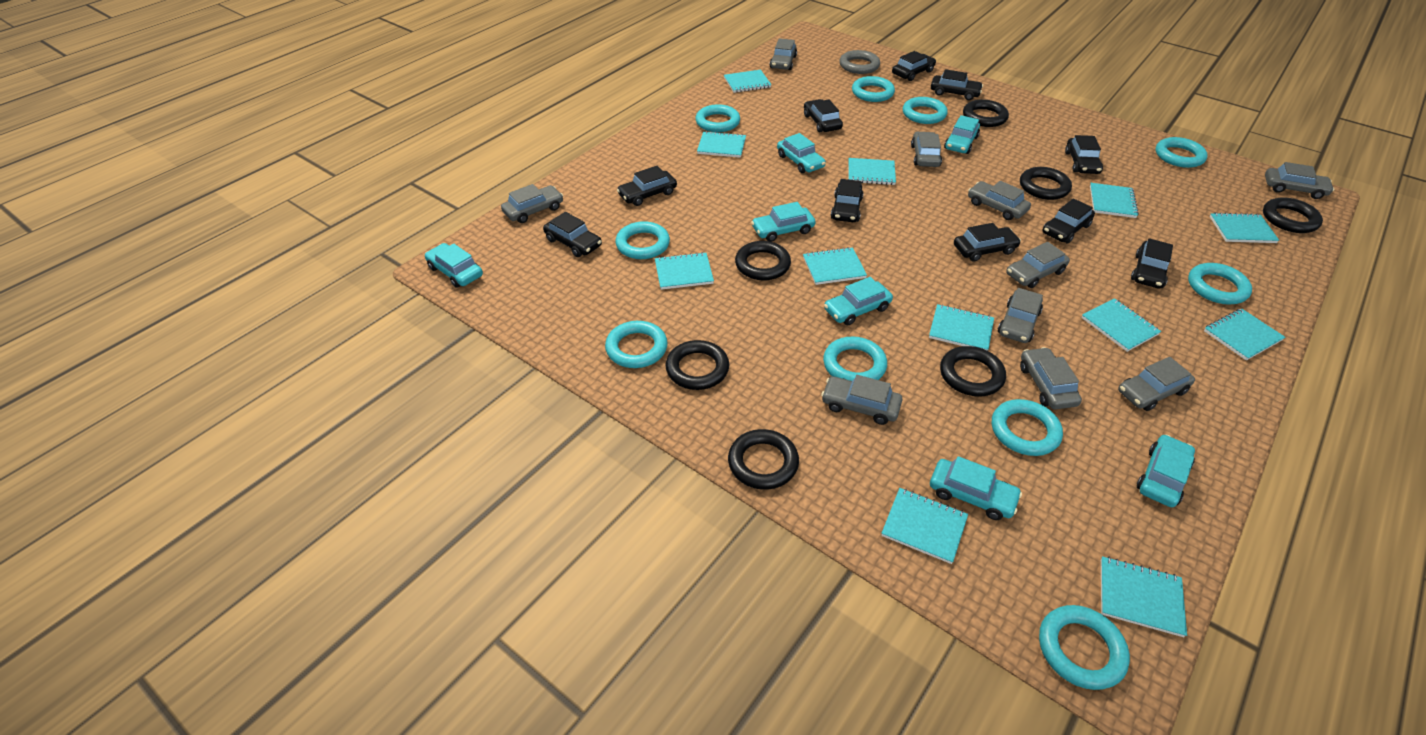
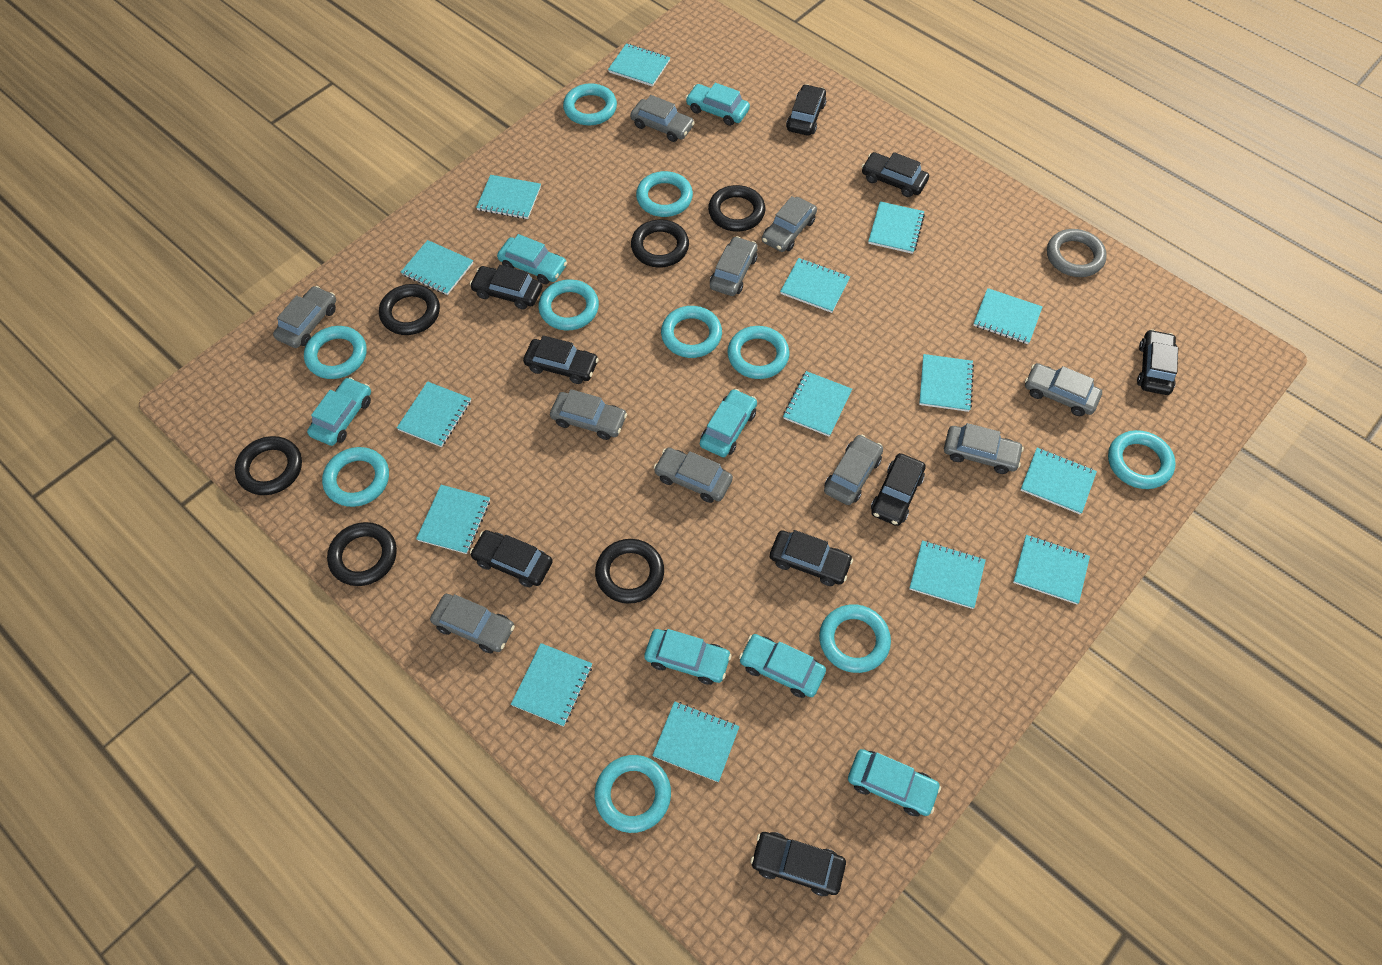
black car: 10 -> 9
black ring: 7 -> 6
turquoise notebook: 12 -> 15

